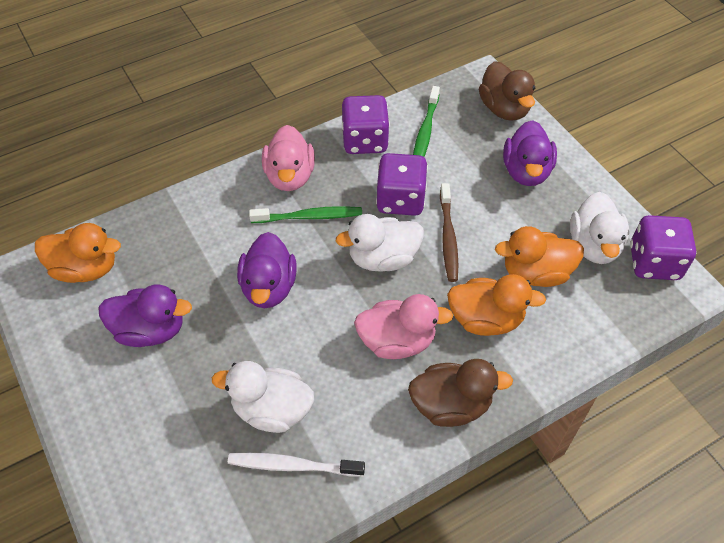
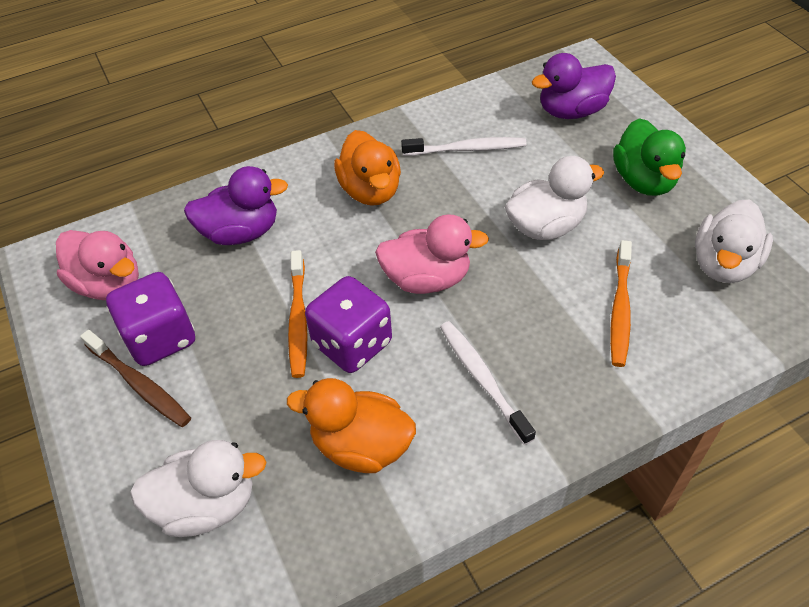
brown duck: 2 -> 0
green duck: 0 -> 1
green toothbrush: 2 -> 0
orange duck: 3 -> 2
orange toothbrush: 0 -> 2
purple dice: 3 -> 2
purple duck: 3 -> 2
white toothbrush: 1 -> 2

